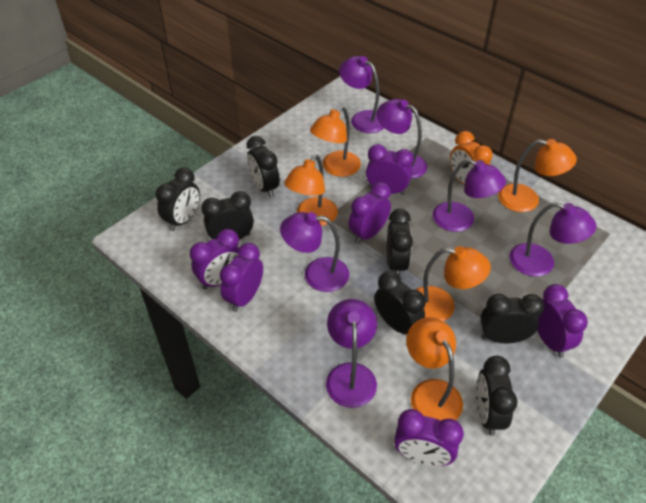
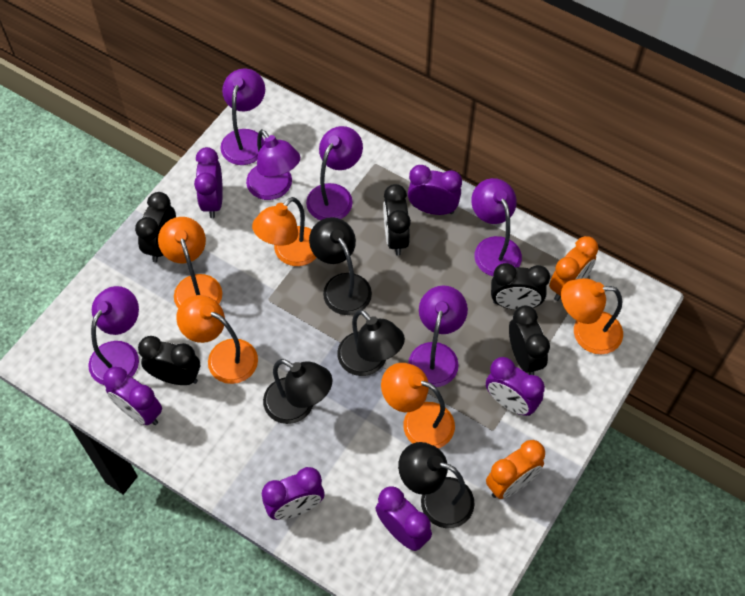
black clock: 7 -> 5
black lamp: 0 -> 4
orange clock: 1 -> 2

